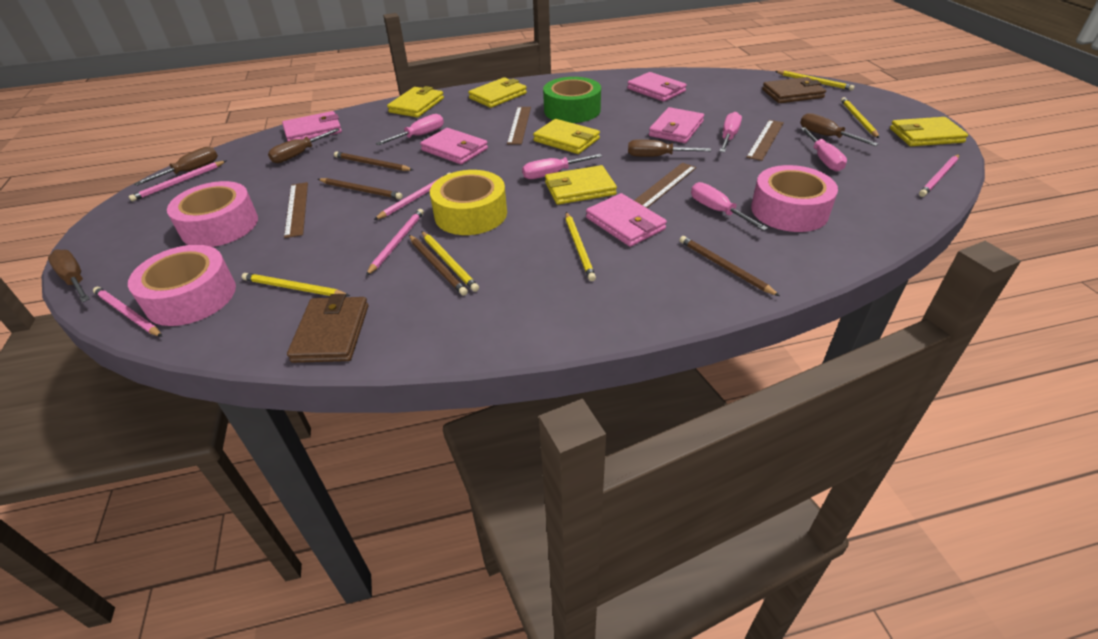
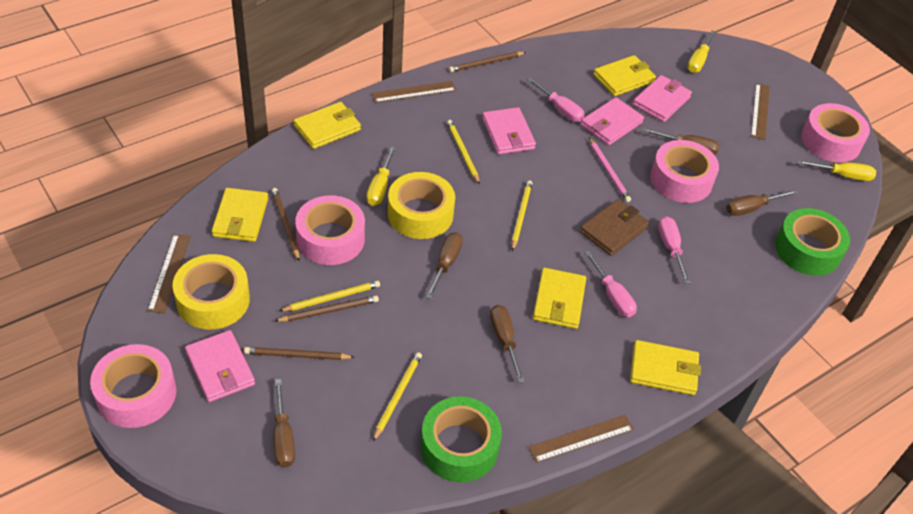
brown wallet: 2 -> 1
green tape: 1 -> 2
pink pencil: 5 -> 1
pink screwdriver: 5 -> 3
pink tape: 3 -> 4
pink wallet: 5 -> 4
yellow pencil: 5 -> 4
yellow screwdriver: 0 -> 3
yellow tape: 1 -> 2

